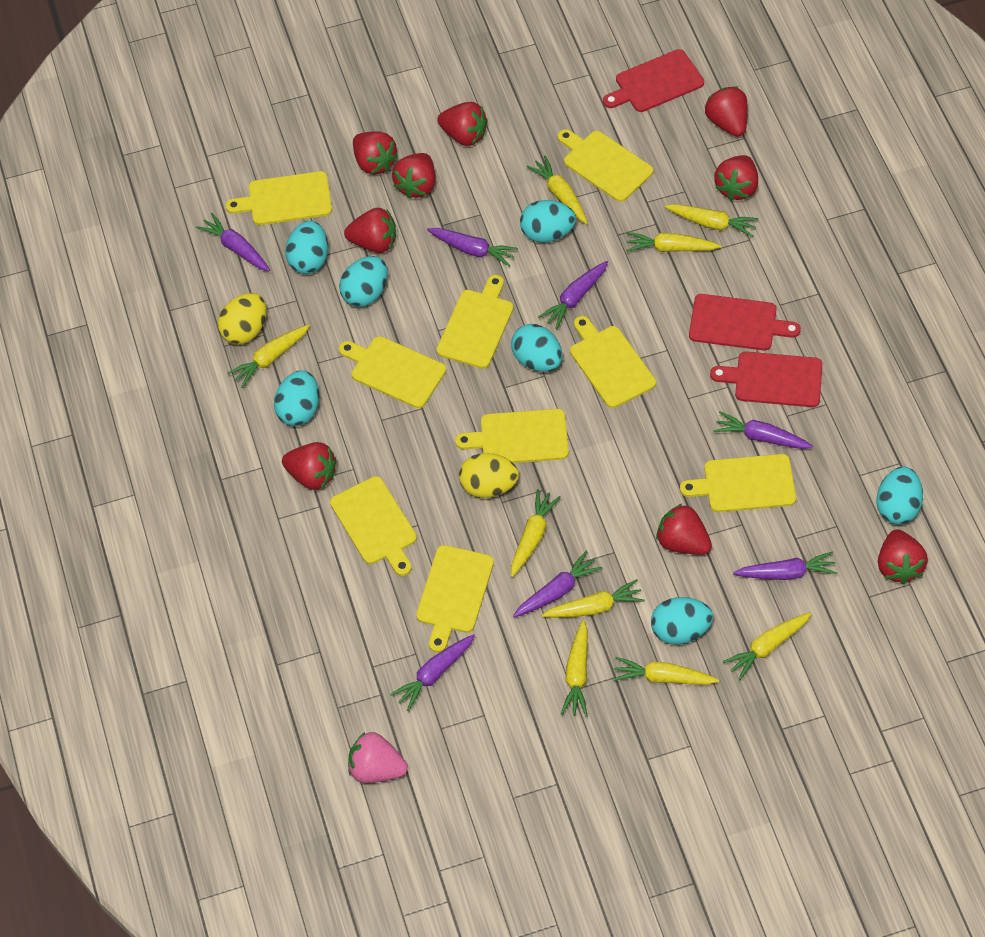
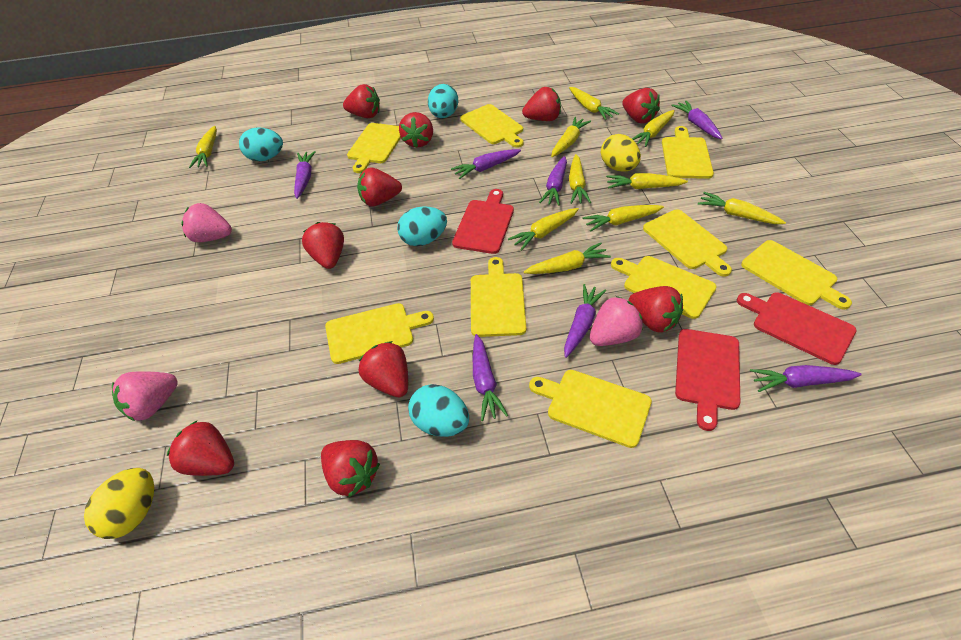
pink strawberry: 1 -> 3
red strawberry: 9 -> 10
turquoise egg: 7 -> 4
yellow carrot: 9 -> 10

